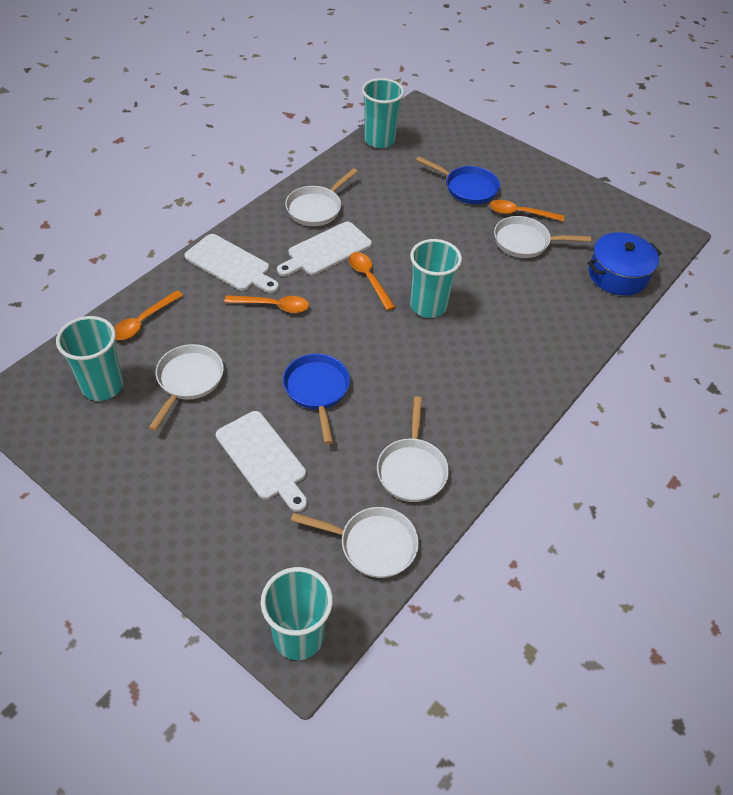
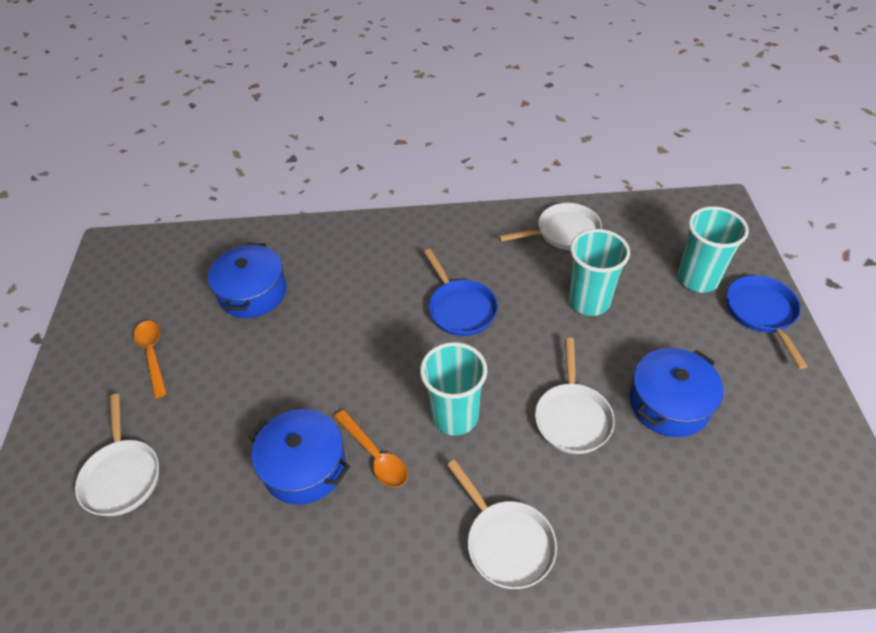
blue pot: 1 -> 3
orange spoon: 4 -> 2
turquoise cup: 4 -> 3
white cutting board: 3 -> 0
white pan: 5 -> 4

